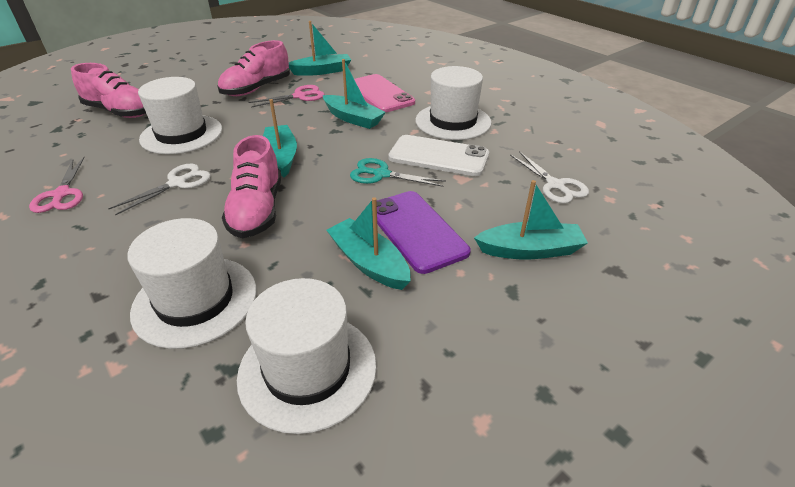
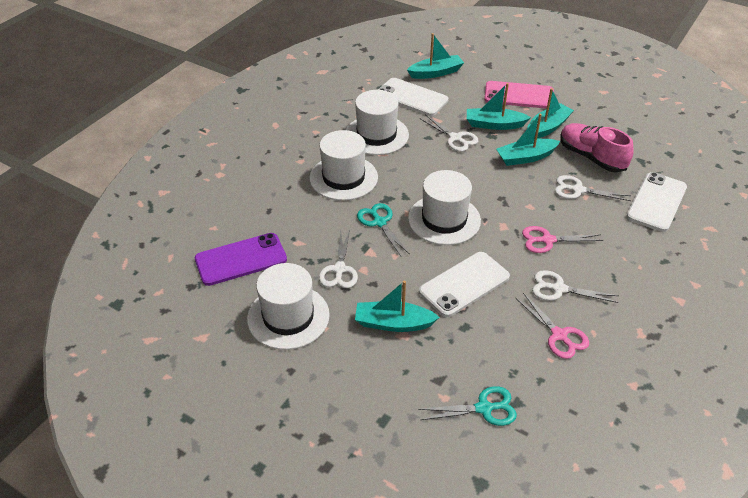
pink shoe: 3 -> 1
turquoise scissors: 1 -> 2
white phone: 1 -> 3
white scissors: 2 -> 4

